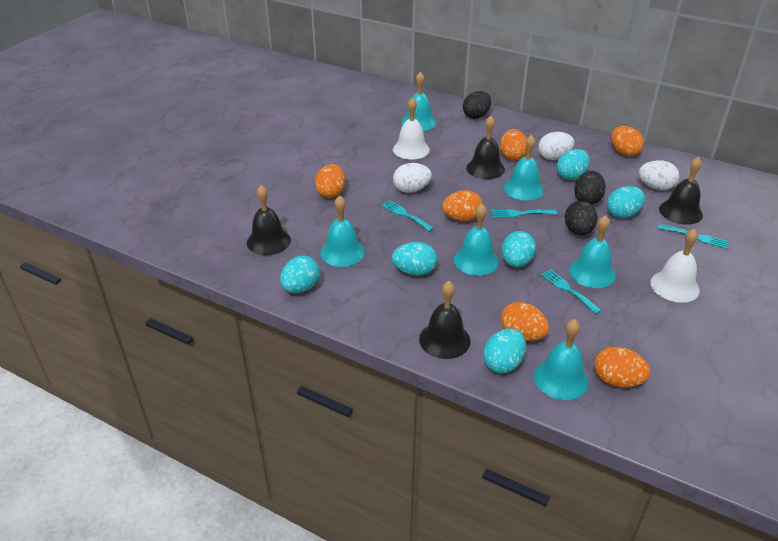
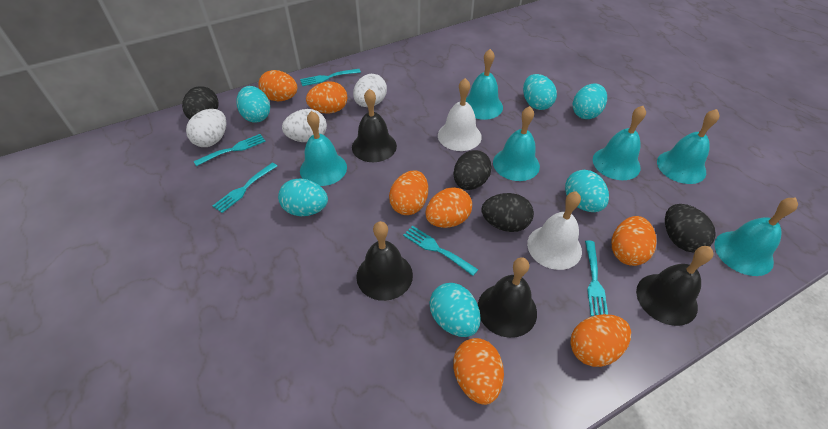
black egg: 3 -> 4
orange egg: 6 -> 7
turquoise fork: 4 -> 5

